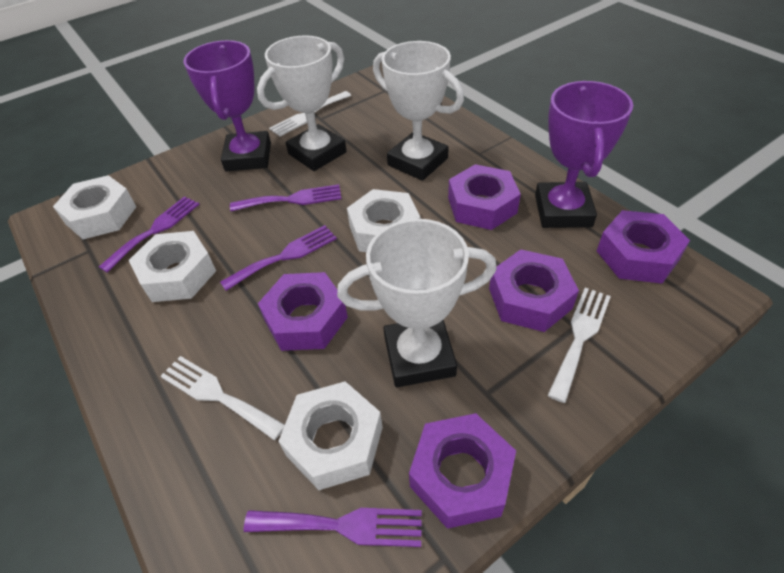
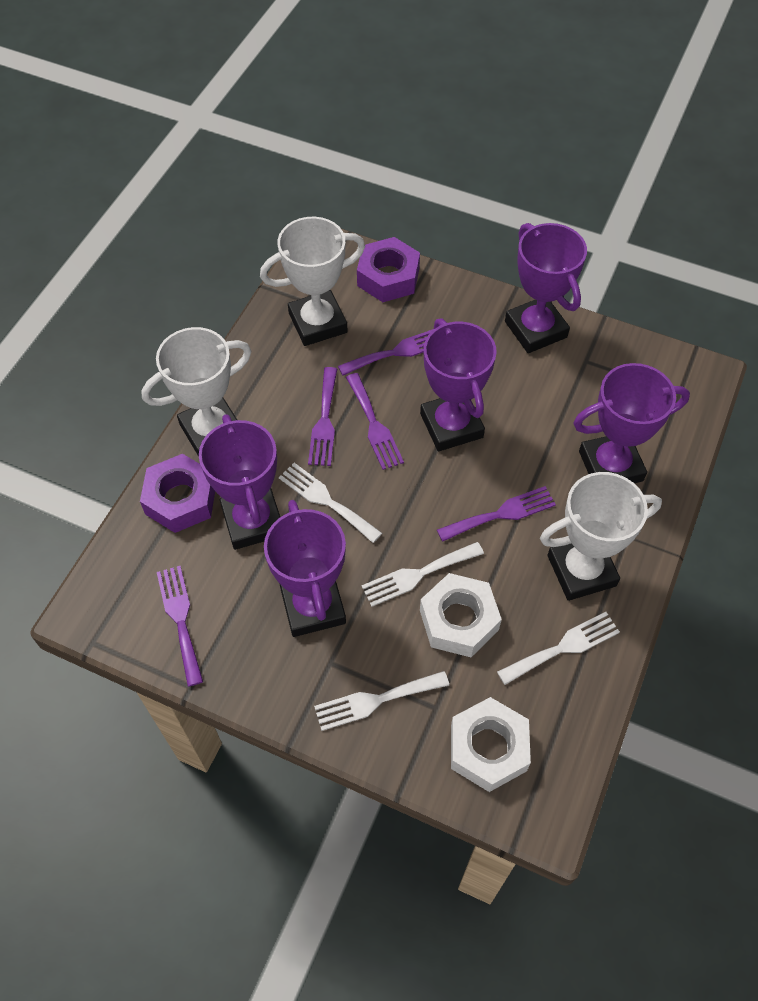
purple fork: 4 -> 5
purple nut: 5 -> 2
purple trophy: 2 -> 5
white fork: 3 -> 4
white nut: 4 -> 2

